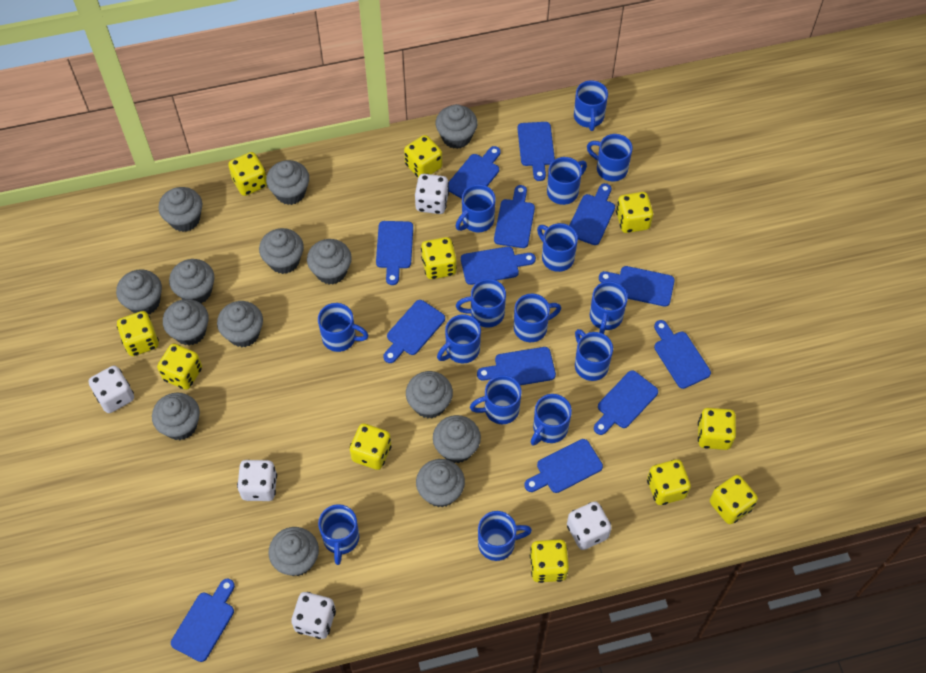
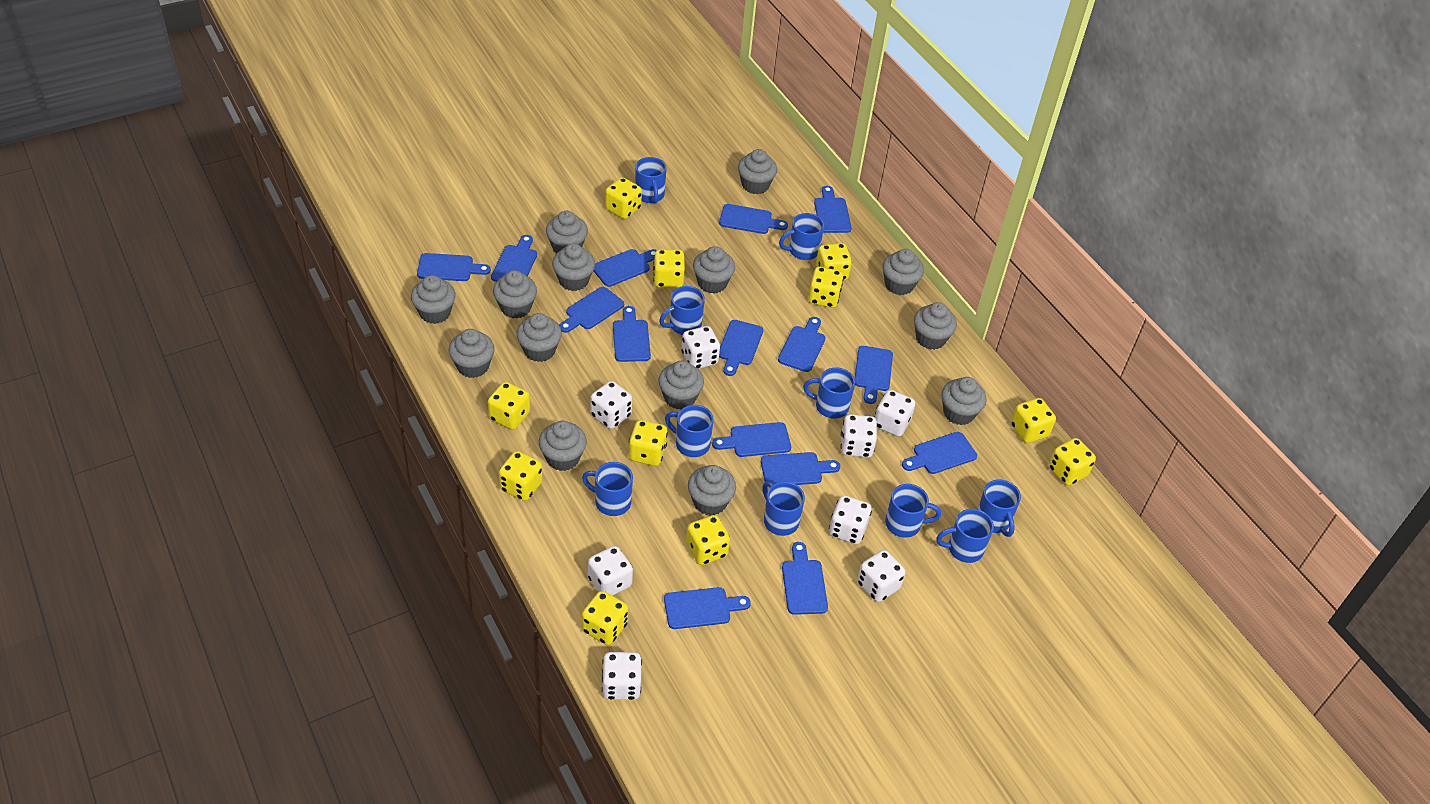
blue cutting board: 13 -> 15
blue mug: 15 -> 10
white dice: 5 -> 8

